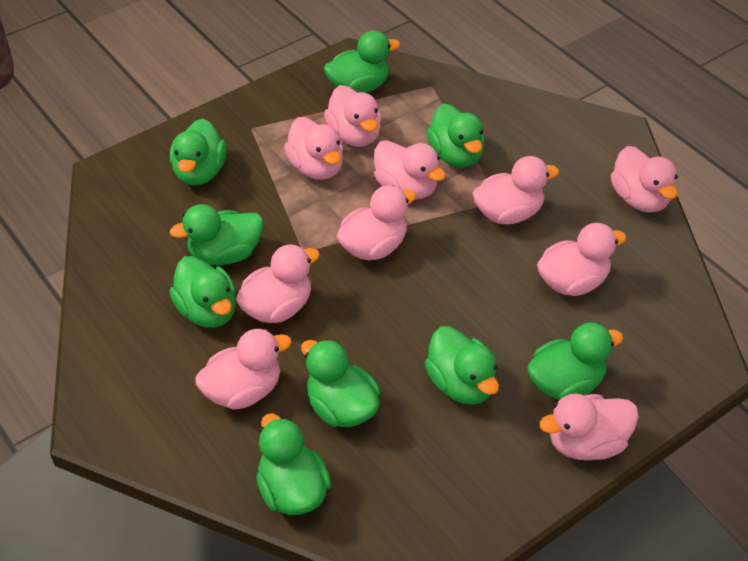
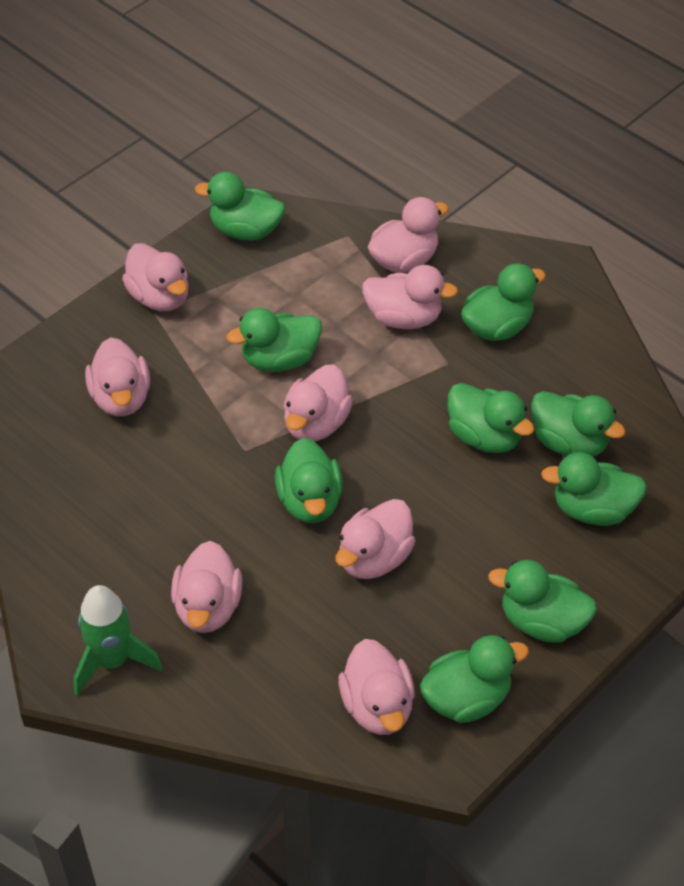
green rocket: 0 -> 1
pink duck: 10 -> 8

